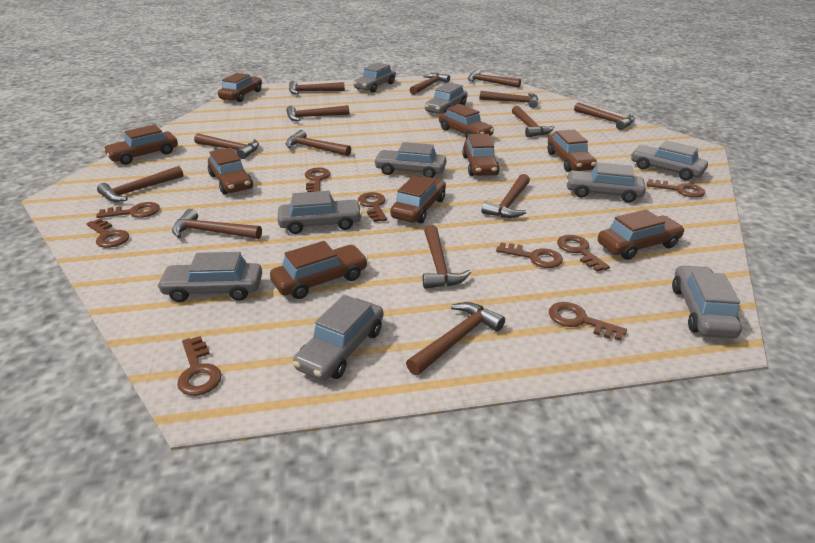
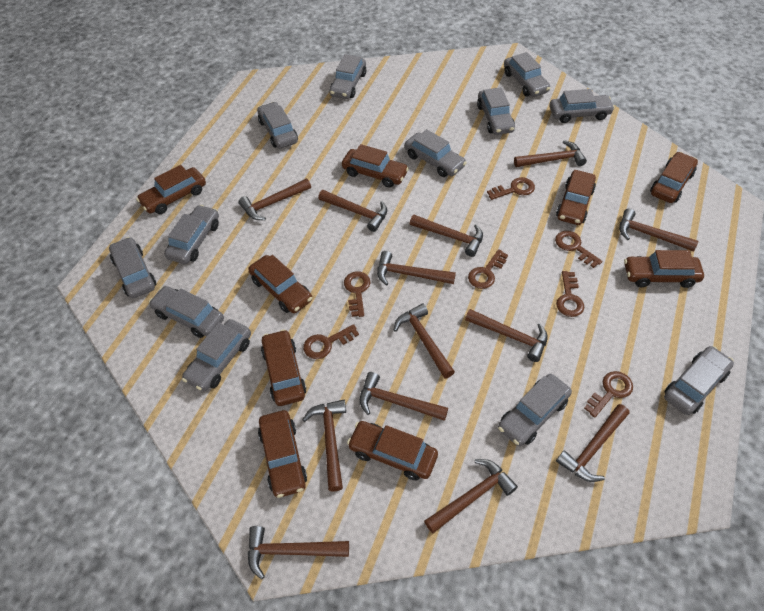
brown hammer: 14 -> 13
brown key: 9 -> 7
grey car: 9 -> 12

